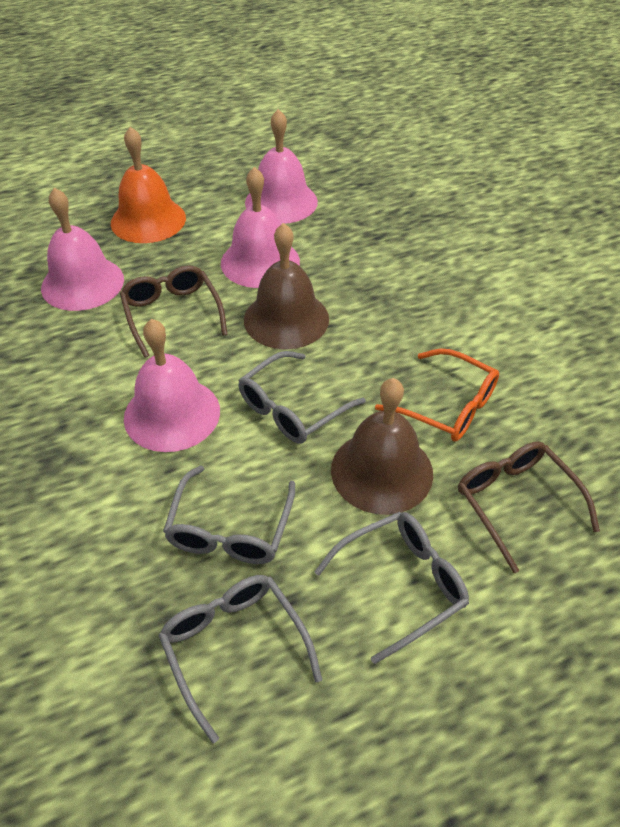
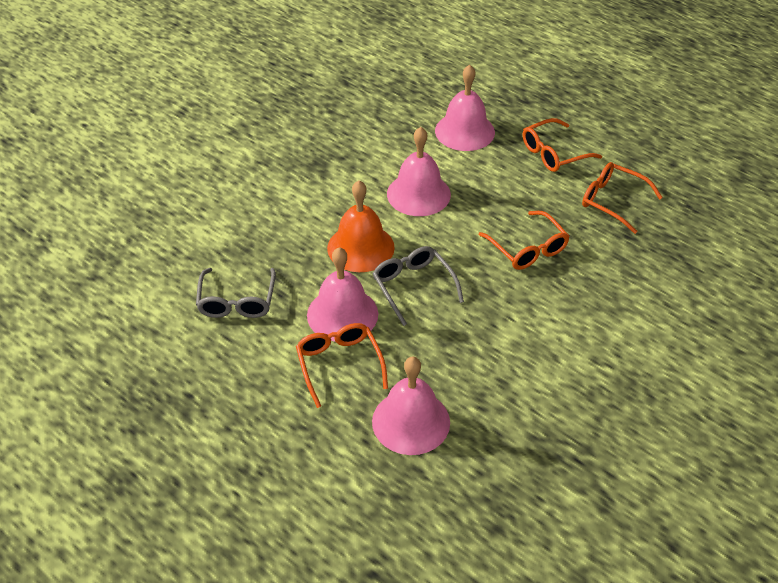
brown bell: 2 -> 0
brown glasses: 2 -> 0
grey glasses: 4 -> 2
orange glasses: 1 -> 4

